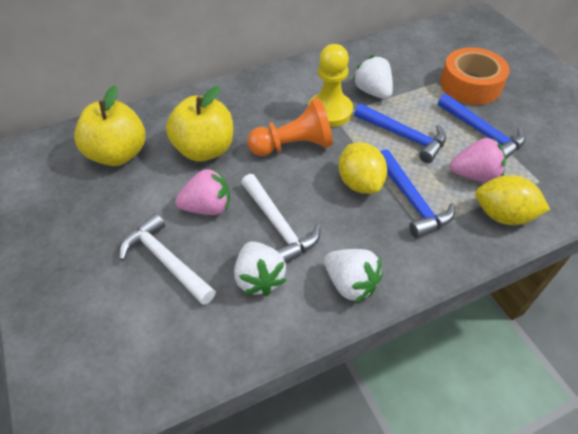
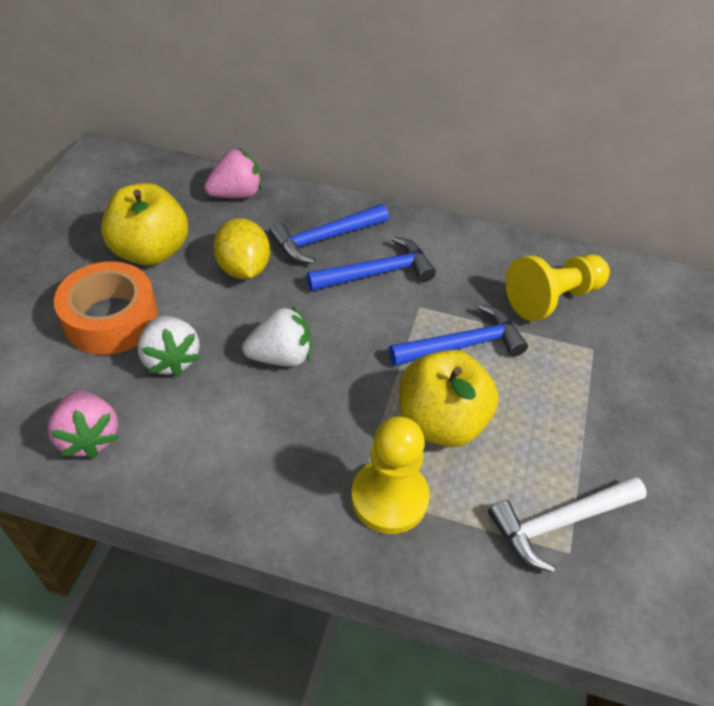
orange pawn: 1 -> 0
white hammer: 2 -> 1
white strawberry: 3 -> 2
yellow lemon: 2 -> 1
yellow pawn: 1 -> 2

